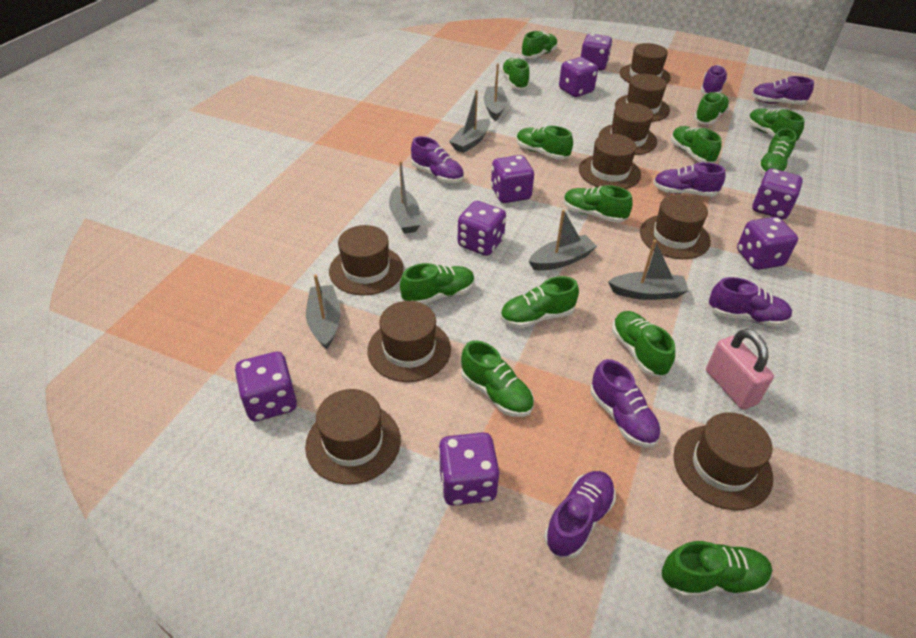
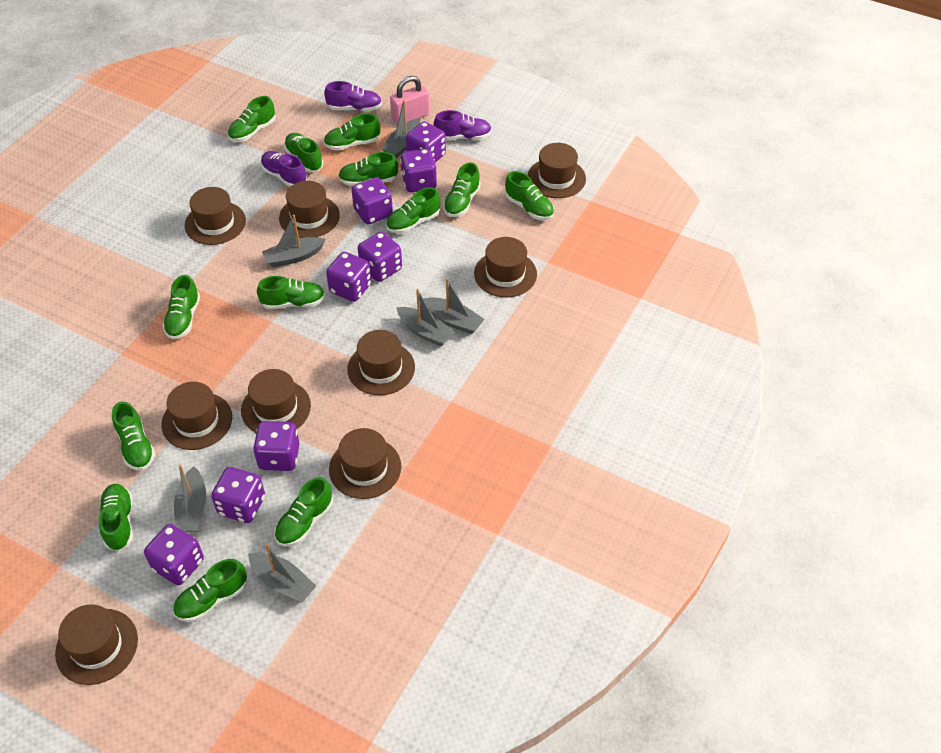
purple shoe: 7 -> 3

